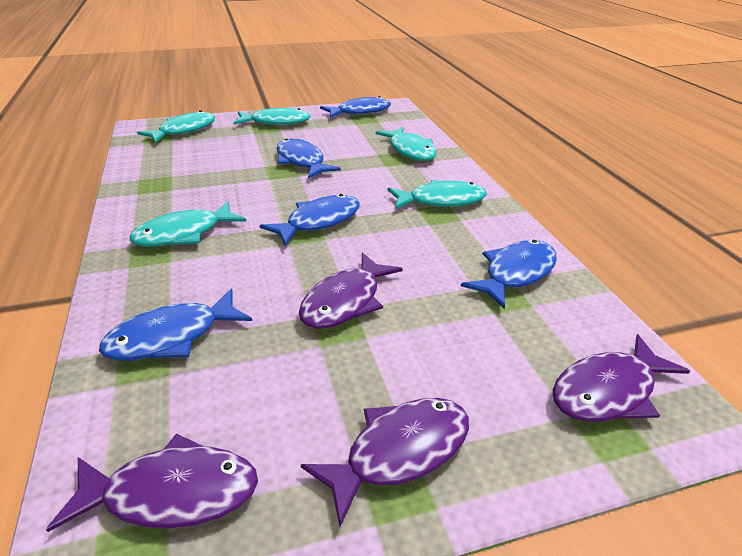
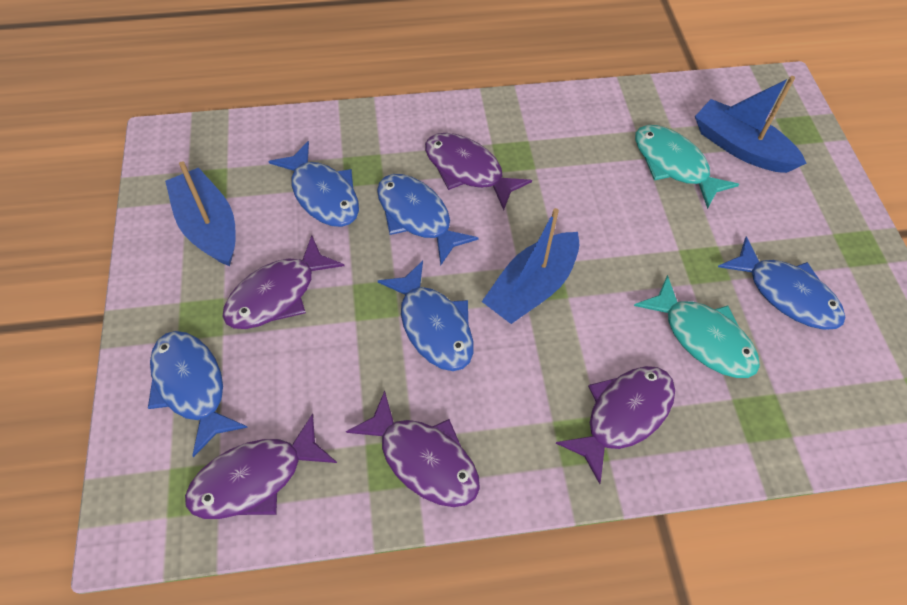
blue boat: 0 -> 3
purple fish: 4 -> 5
turquoise fish: 5 -> 2

